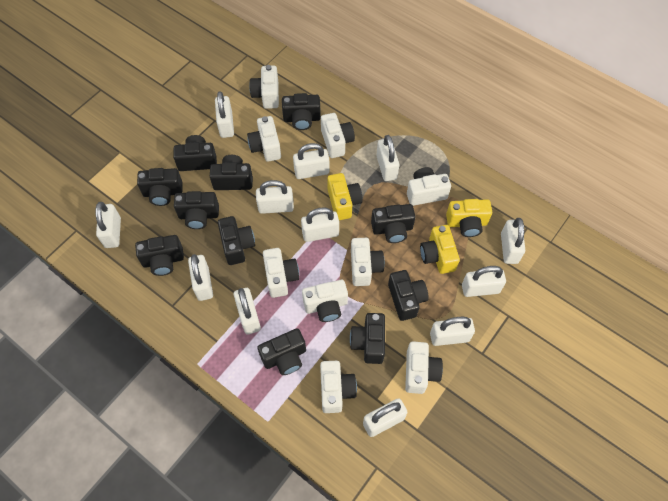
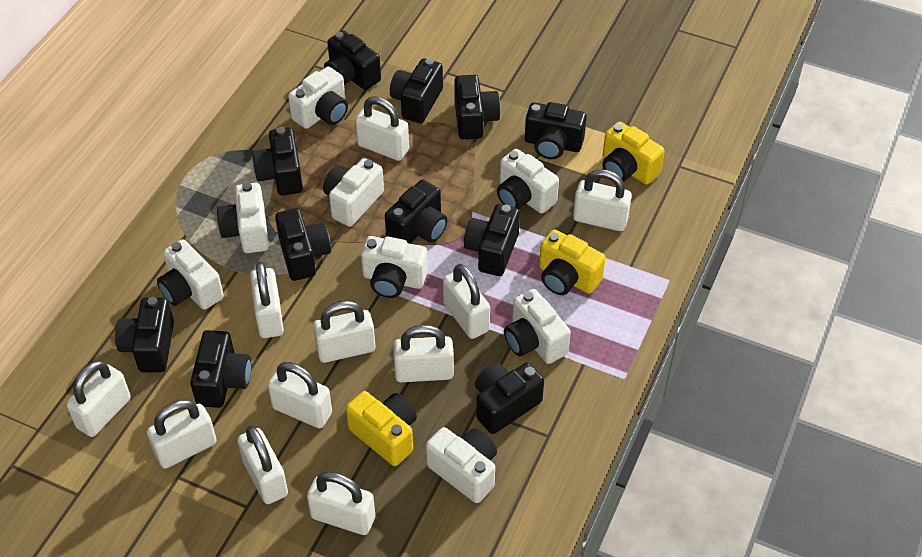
white camera: 9 -> 8
white padlock: 12 -> 11

